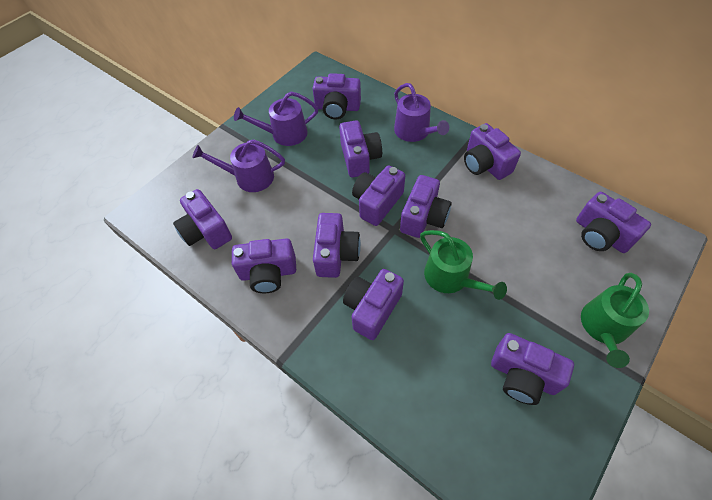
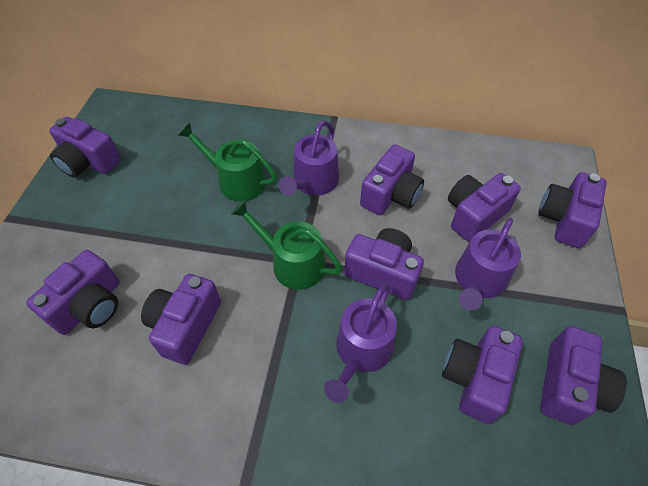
purple camera: 11 -> 9

